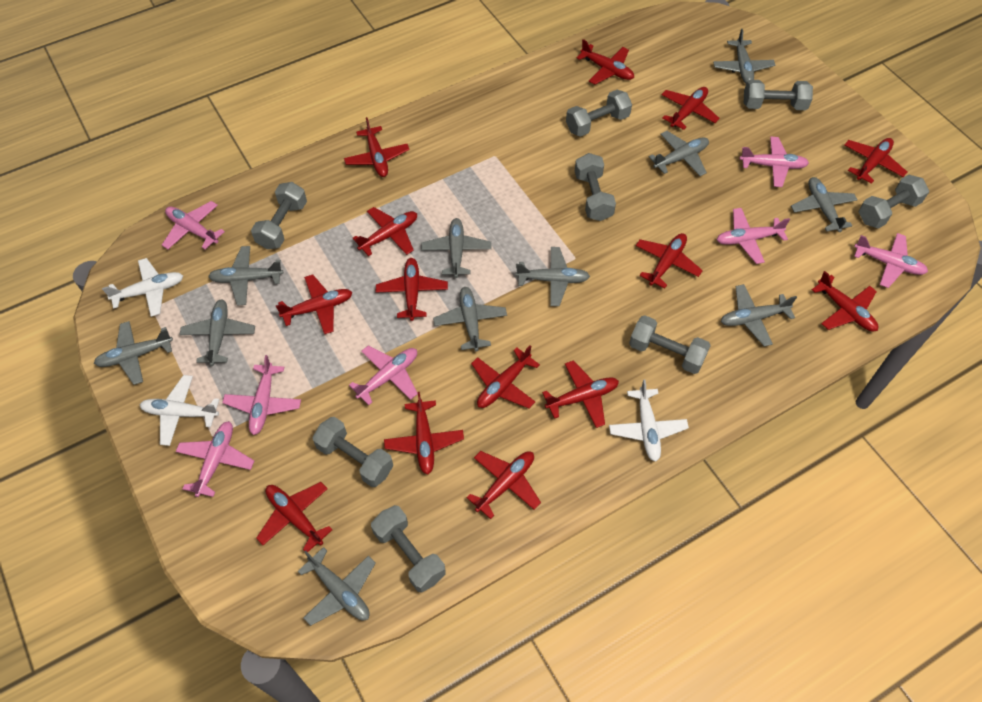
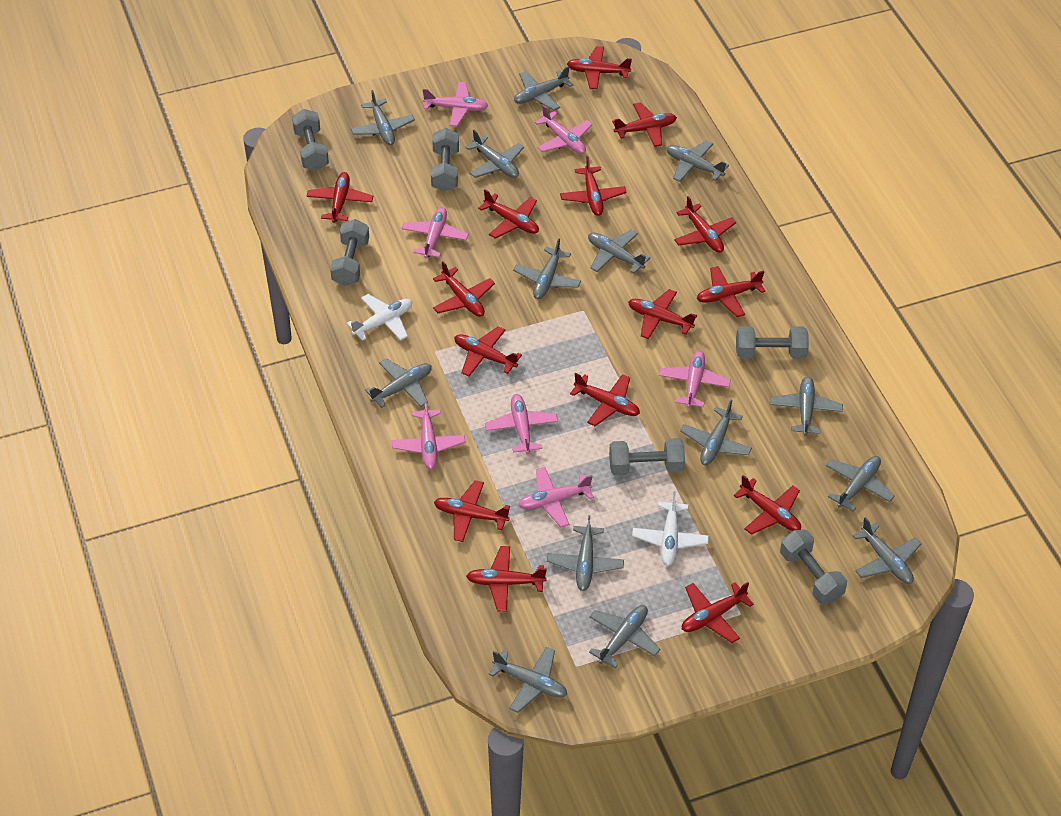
grey dumbbell: 8 -> 6
grey plane: 11 -> 14
red plane: 14 -> 15
white plane: 3 -> 2

